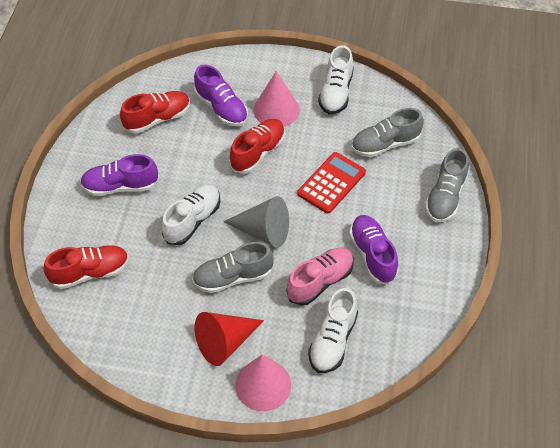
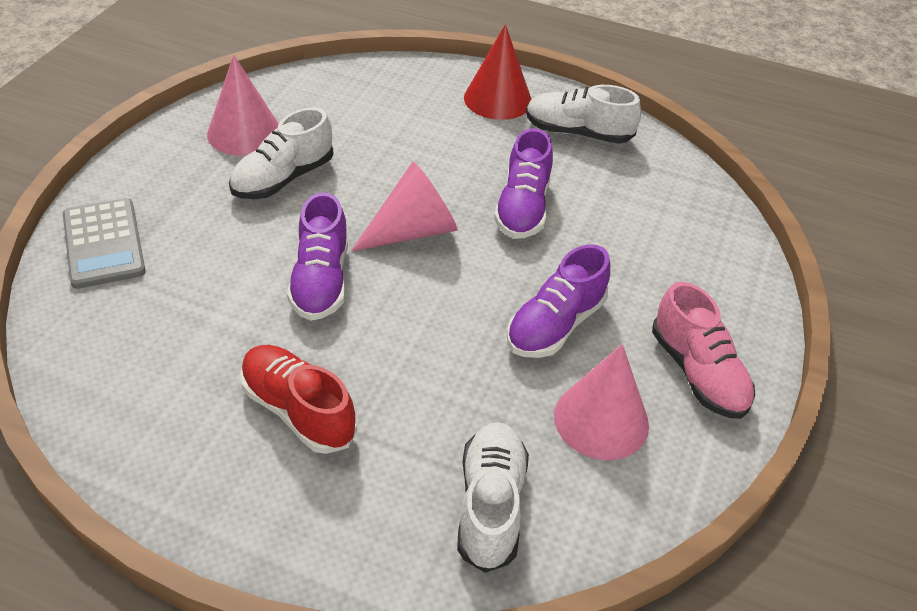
grey calculator: 0 -> 1
grey cone: 1 -> 0
grey shoe: 3 -> 0
pink cone: 2 -> 3
red calculator: 1 -> 0
red shoe: 3 -> 1

